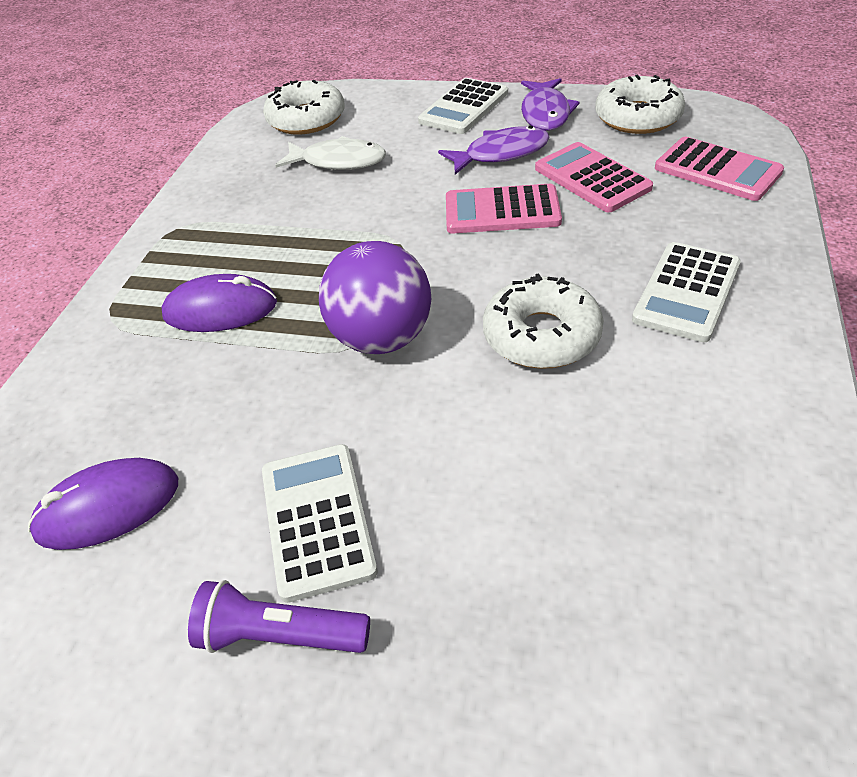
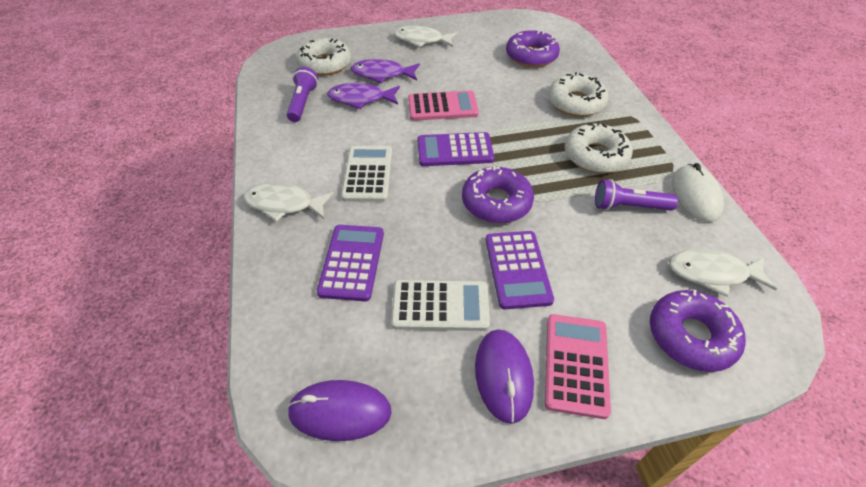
pink calculator: 3 -> 2
purple ball: 1 -> 0
purple calculator: 0 -> 3
purple donut: 0 -> 3
purple flashlight: 1 -> 2
white calculator: 3 -> 2
white fish: 1 -> 3
white mouse: 0 -> 1

